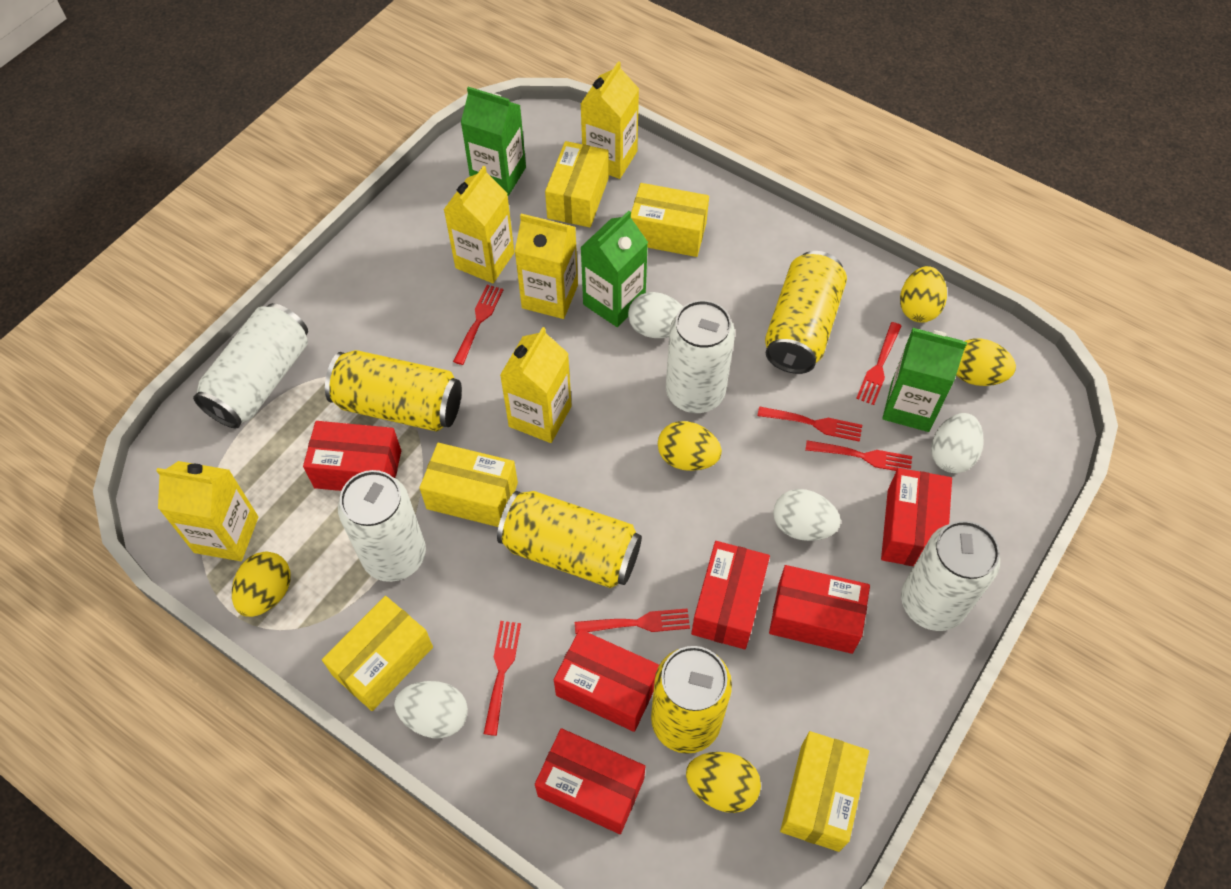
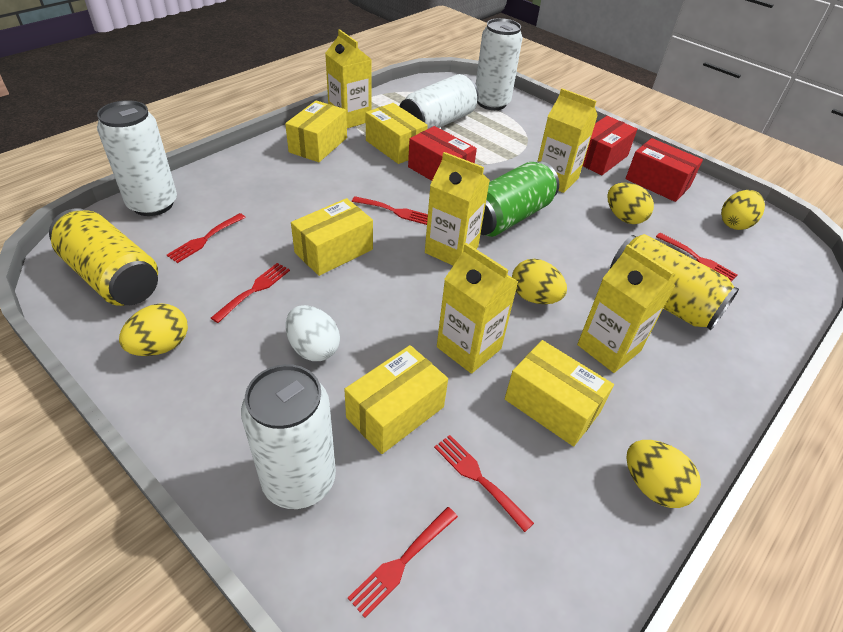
green can: 0 -> 1
green carton: 3 -> 0
red box: 6 -> 3
white egg: 4 -> 1
yellow can: 4 -> 2

